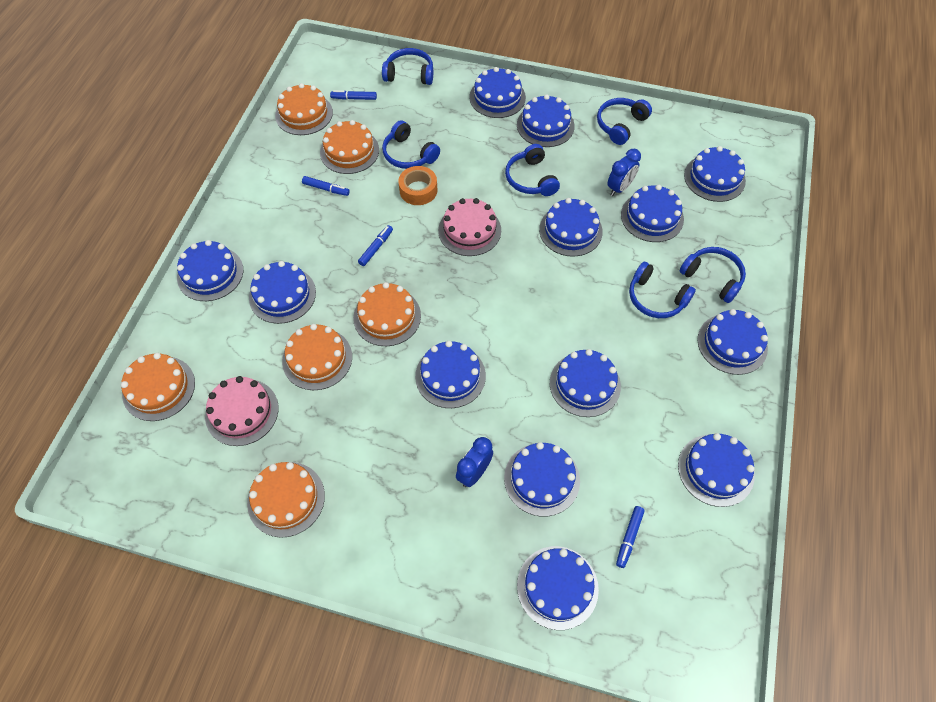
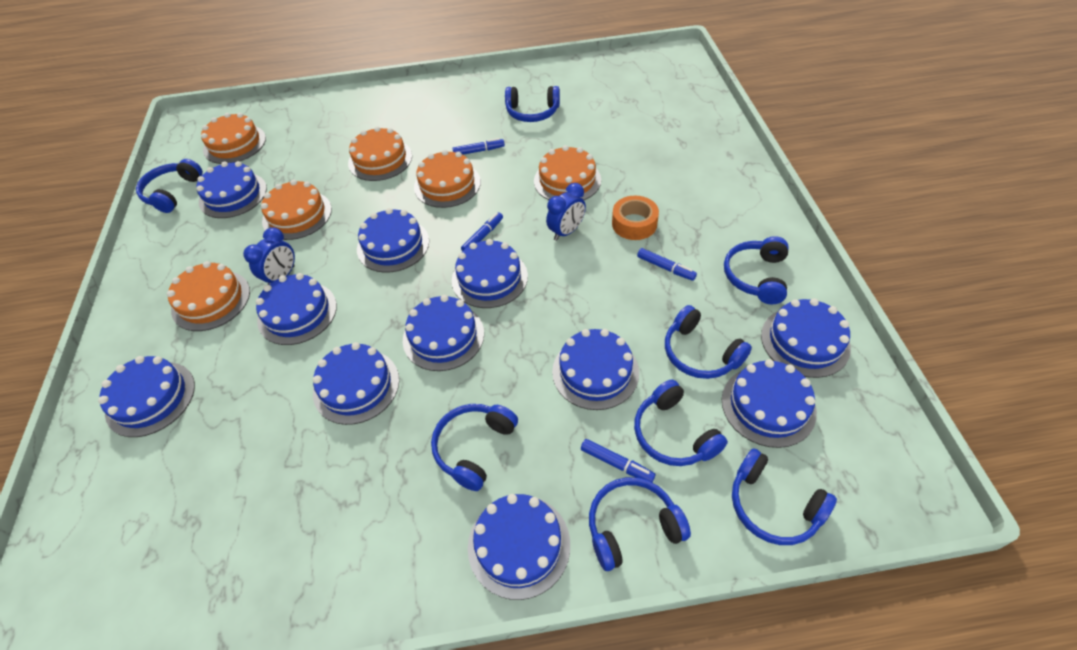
blue cake: 13 -> 11
blue headphones: 6 -> 8
pink cake: 2 -> 0

